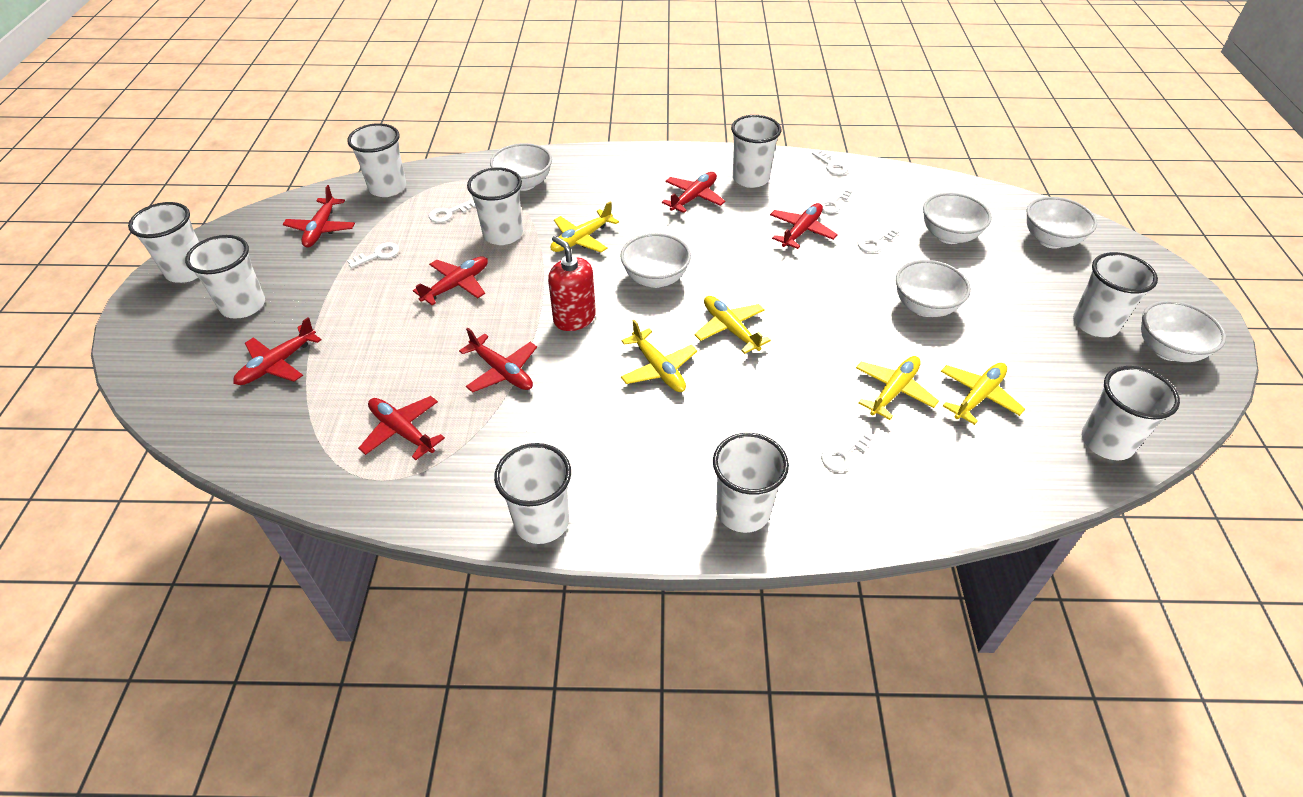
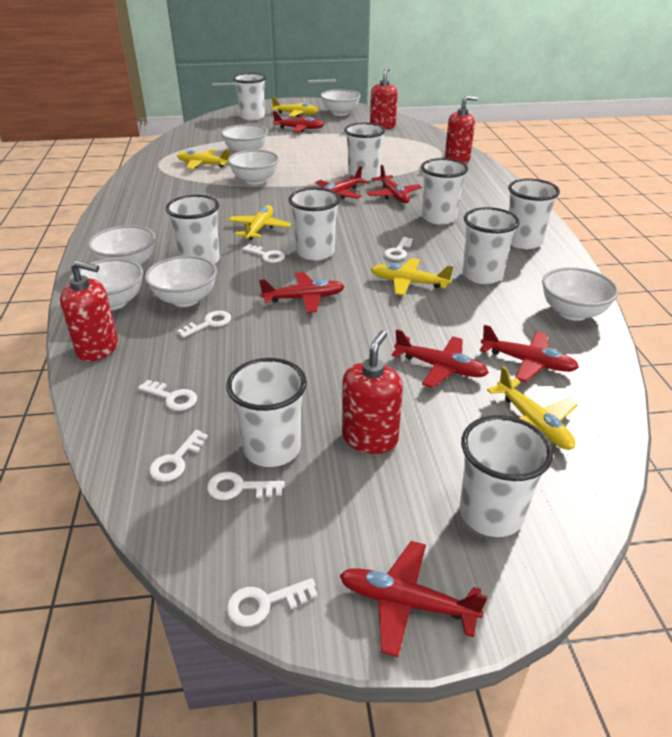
red soap dispenser: 1 -> 4
white bowl: 6 -> 7
white key: 6 -> 7

